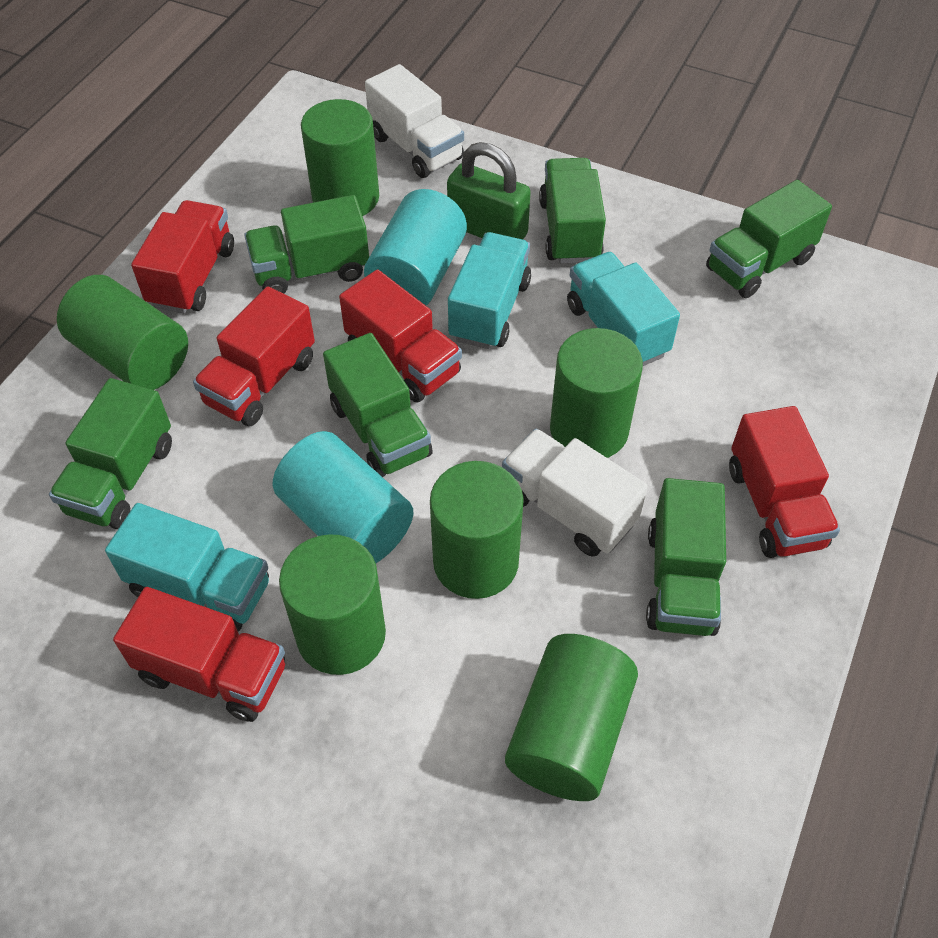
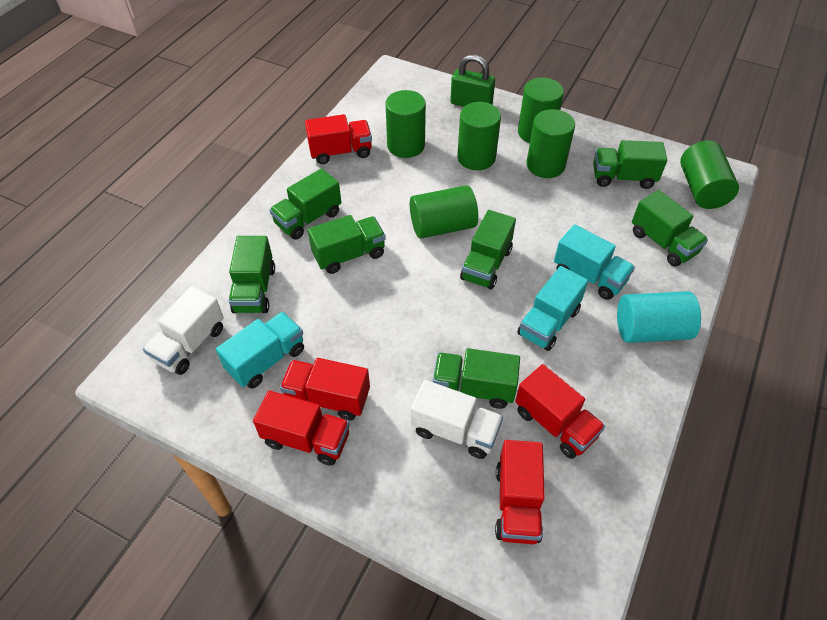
green truck: 6 -> 7
turquoise cylinder: 2 -> 1

